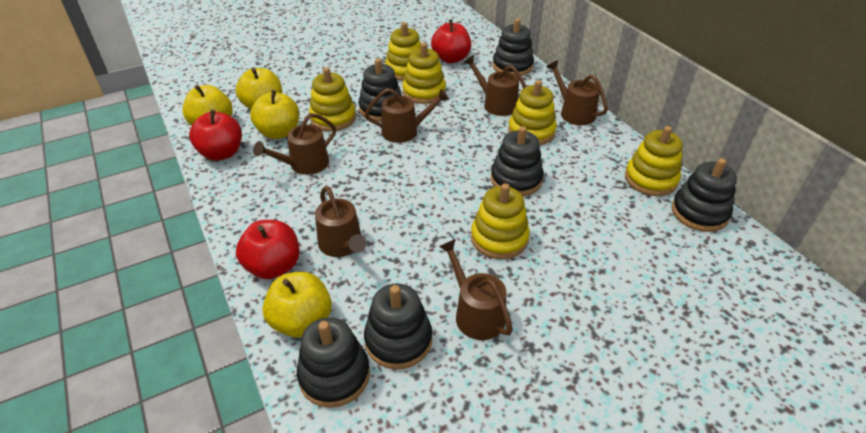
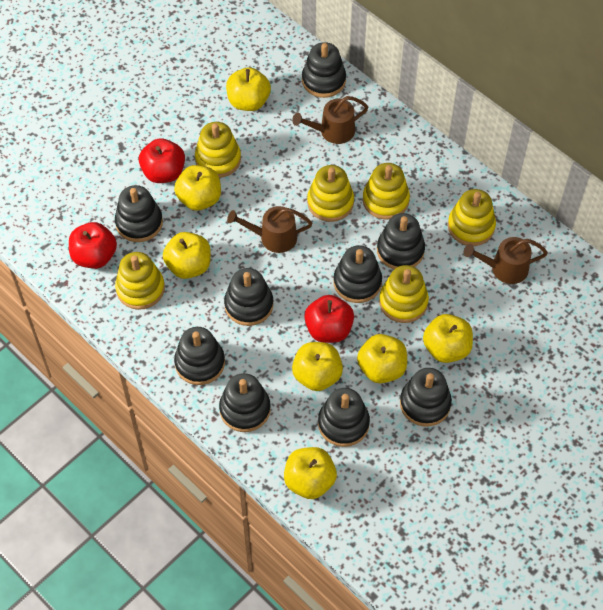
black stacking toy: 6 -> 9
brown watering can: 6 -> 3
yellow apple: 4 -> 7

